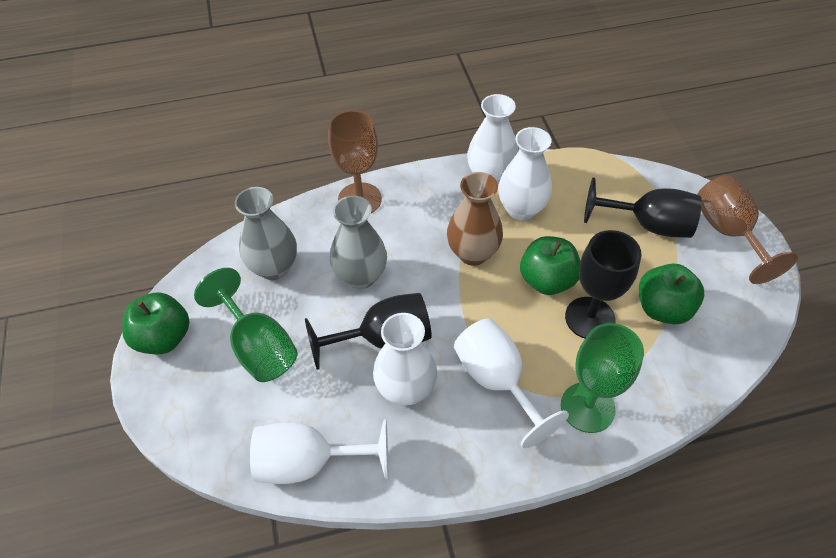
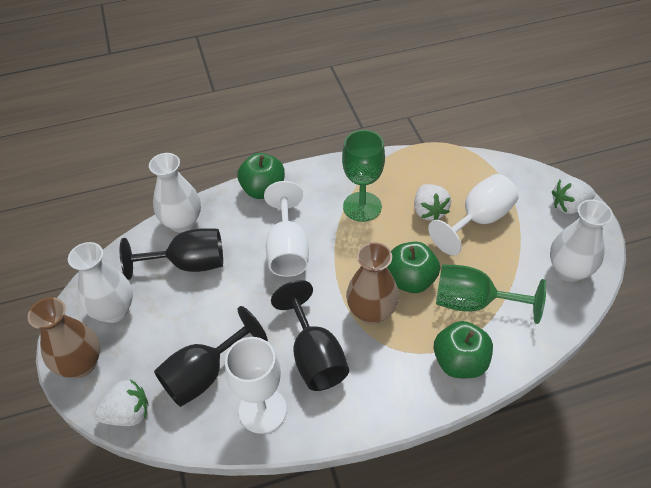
brown goblet: 2 -> 0
brown vase: 1 -> 2
grey vase: 2 -> 0
white goblet: 2 -> 3
white strawberry: 0 -> 3

